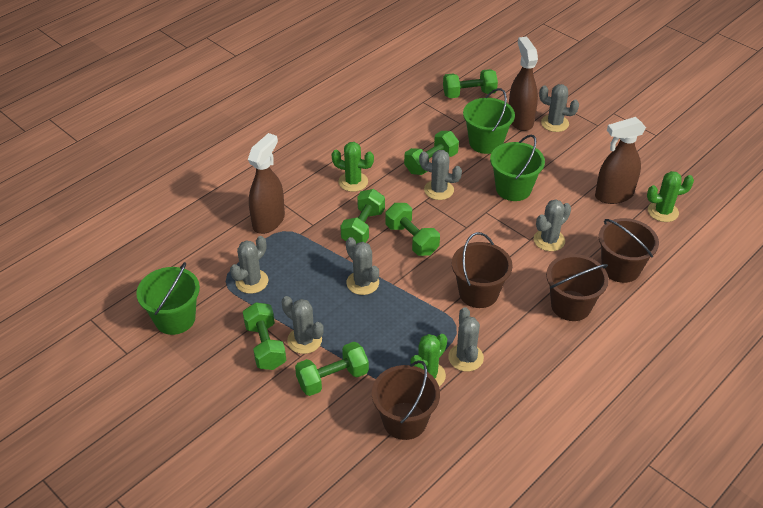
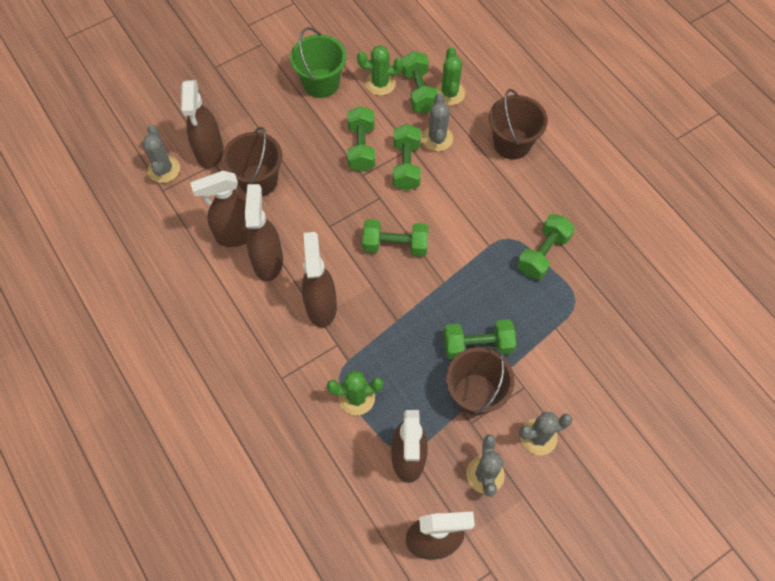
brown bucket: 4 -> 3
brown spray bottle: 3 -> 6
green bucket: 3 -> 1
grey cactus: 7 -> 4

